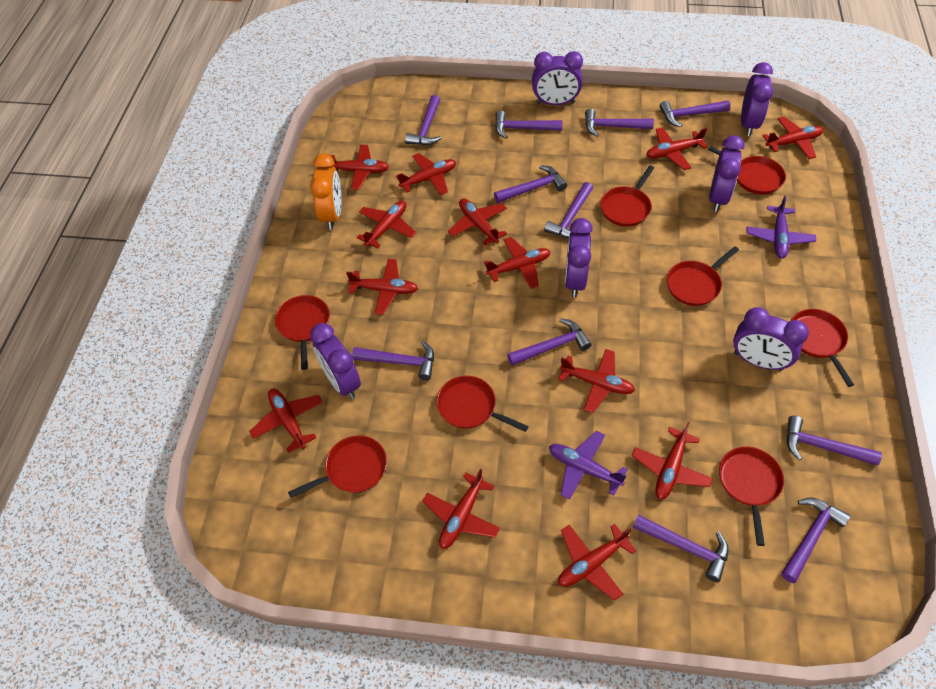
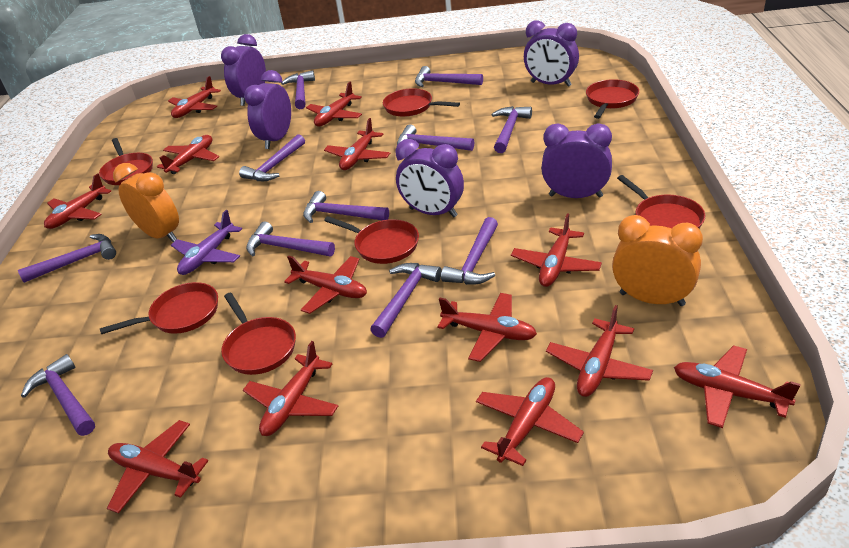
orange clock: 1 -> 2
purple clock: 6 -> 5
purple plane: 2 -> 1
red pan: 8 -> 7

